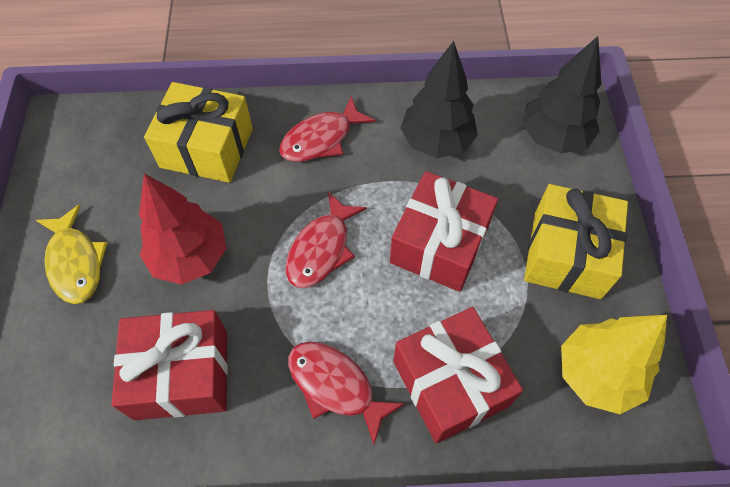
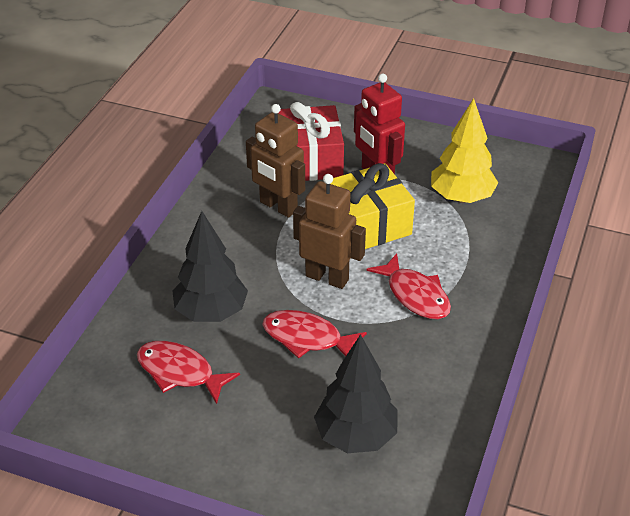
brown robot: 0 -> 2
red gift: 3 -> 1
red robot: 0 -> 1
red tree: 1 -> 0
yellow fish: 1 -> 0
yellow gift: 2 -> 1

